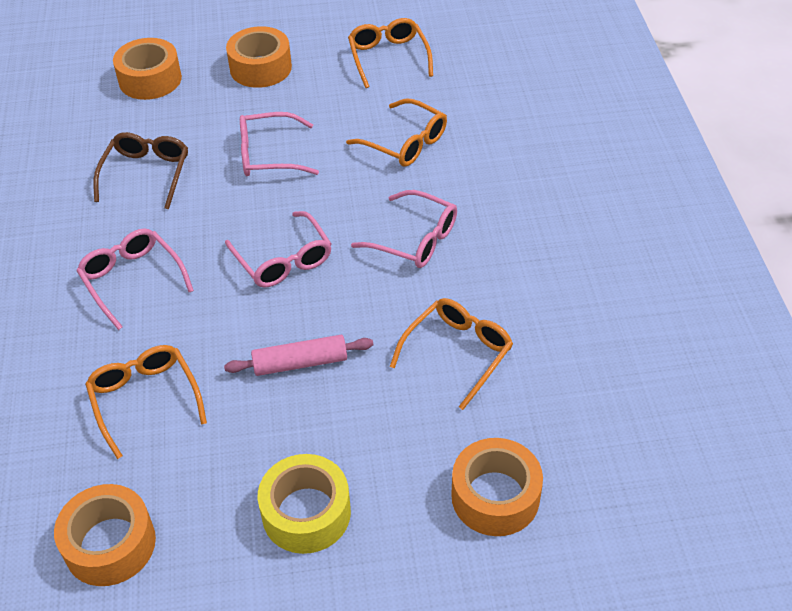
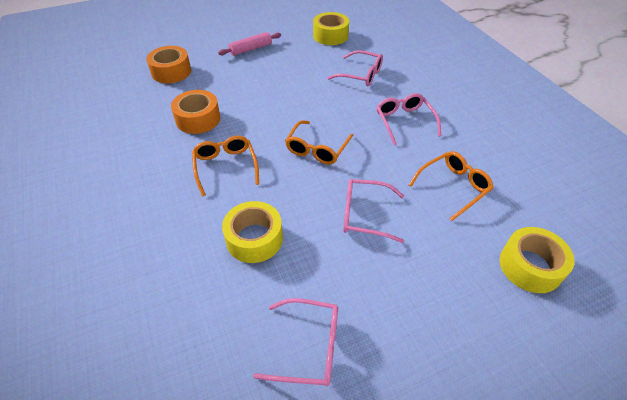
brown glasses: 1 -> 0
orange glasses: 4 -> 3
orange tape: 4 -> 2
yellow tape: 1 -> 3

